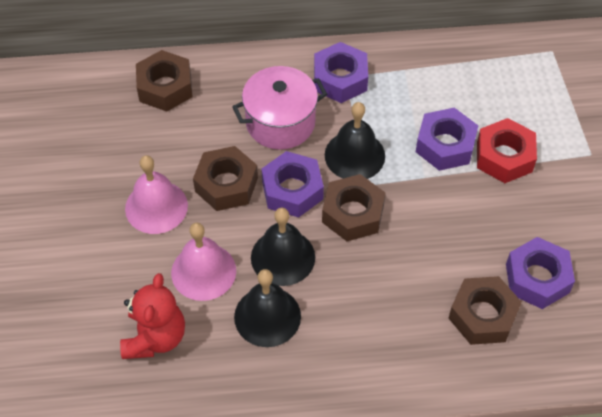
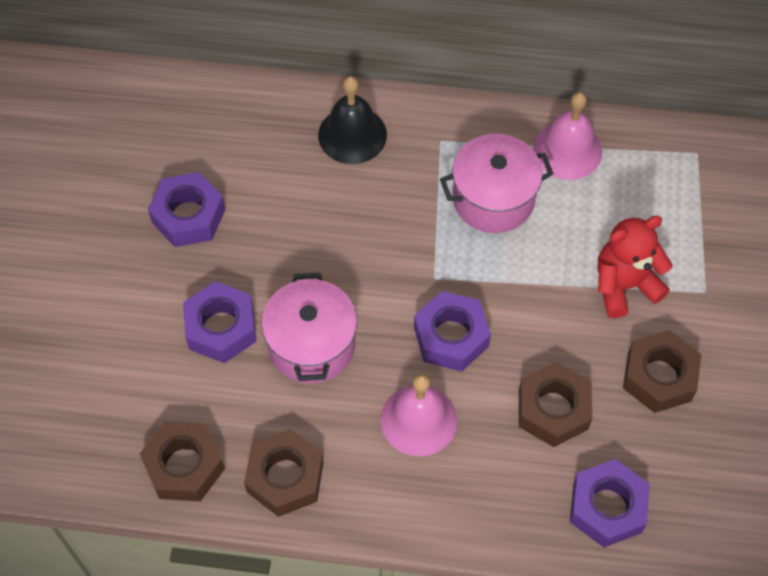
black bell: 3 -> 1
pink pot: 1 -> 2
red nut: 1 -> 0

